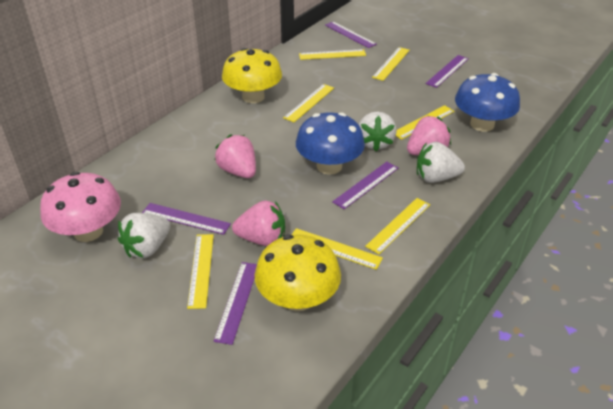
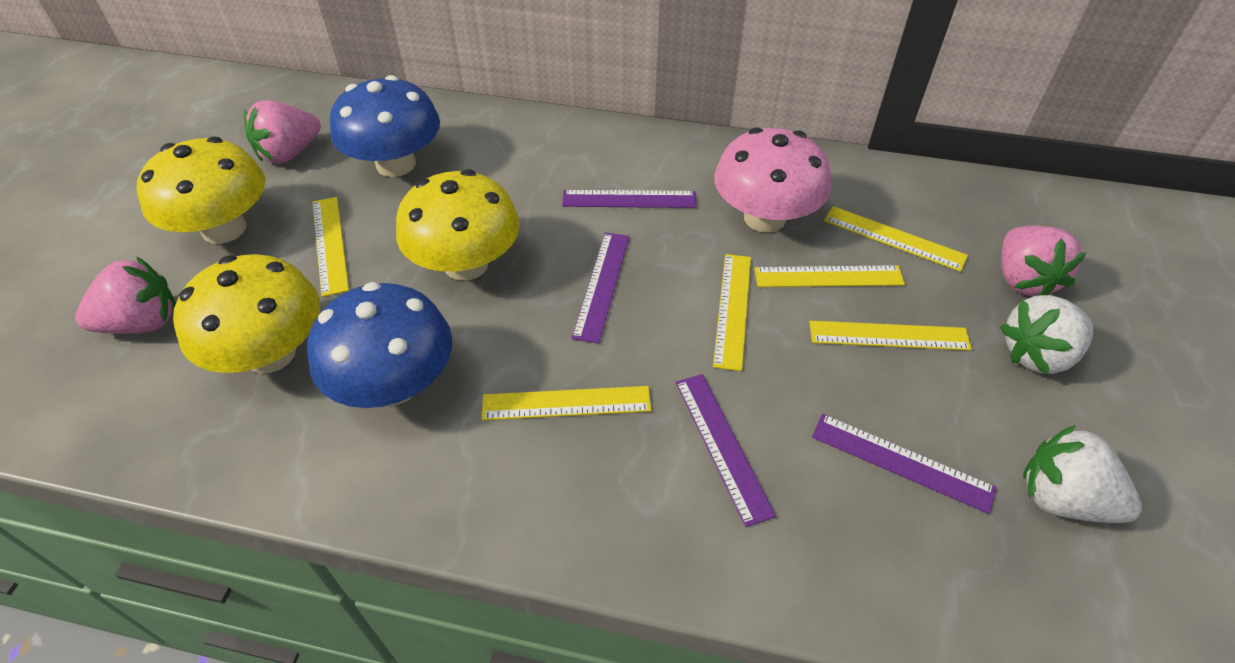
purple ruler: 5 -> 4
white strawberry: 3 -> 2
yellow mushroom: 2 -> 3
yellow ruler: 7 -> 6

